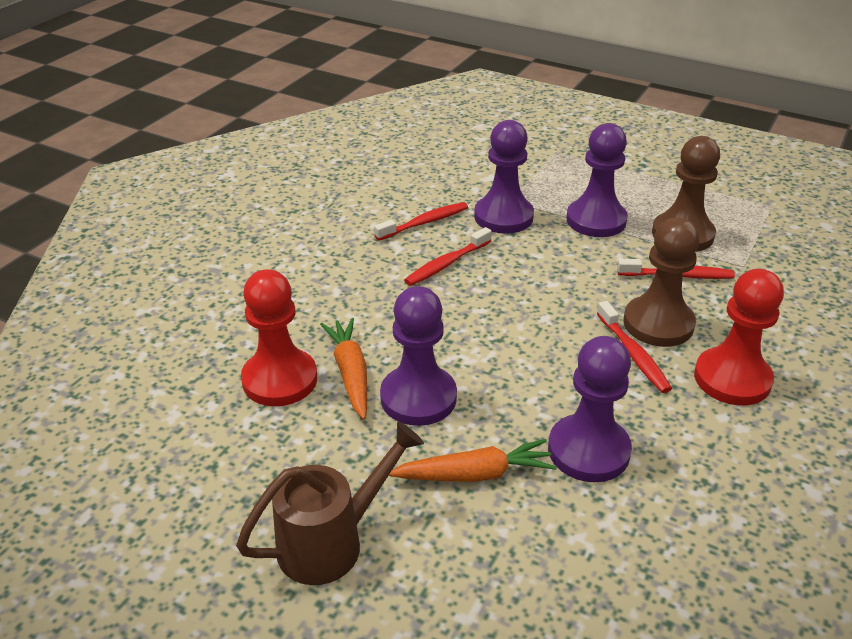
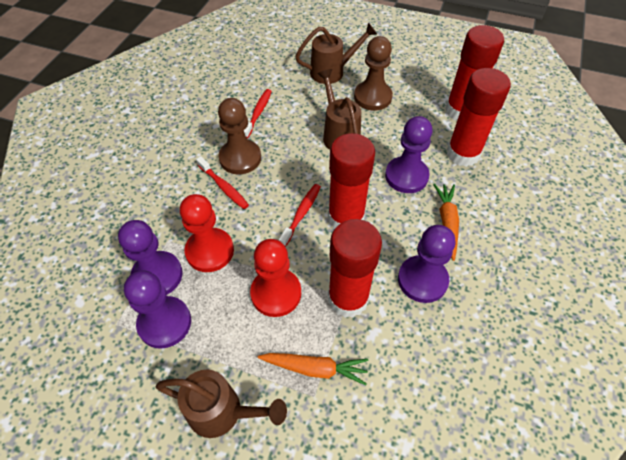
brown watering can: 1 -> 3
red glue stick: 0 -> 4
red toothbrush: 4 -> 3

